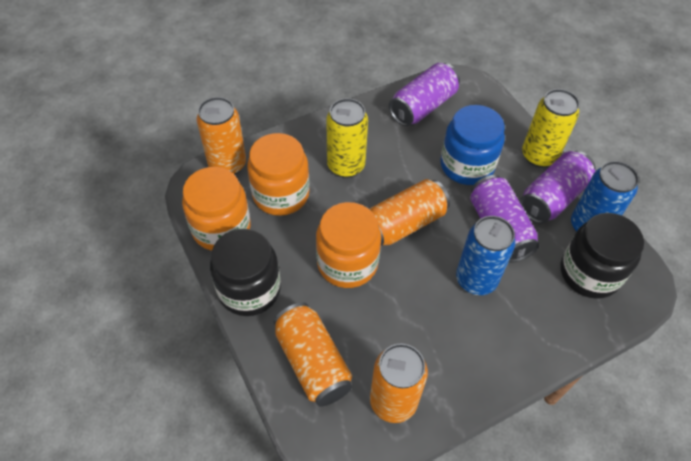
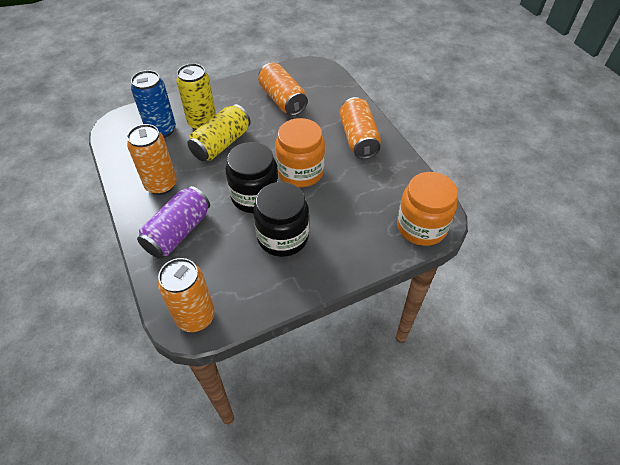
blue can: 2 -> 1
blue jar: 1 -> 0
orange jar: 3 -> 2
purple can: 3 -> 1

